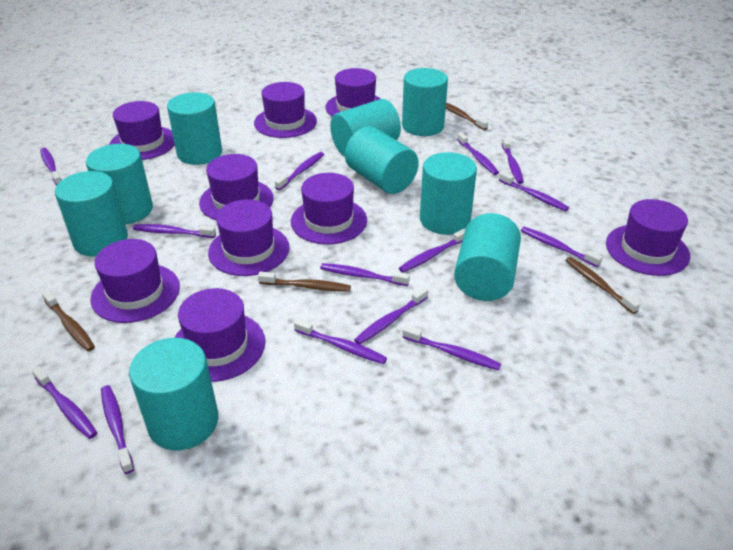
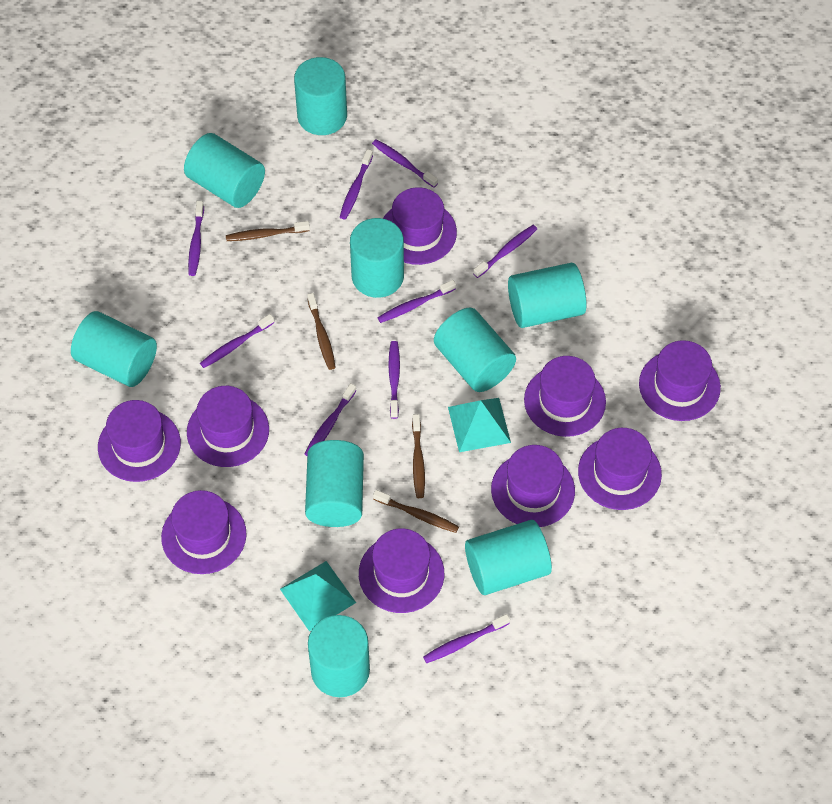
purple toothbrush: 14 -> 9
turquoise pyramid: 0 -> 2

